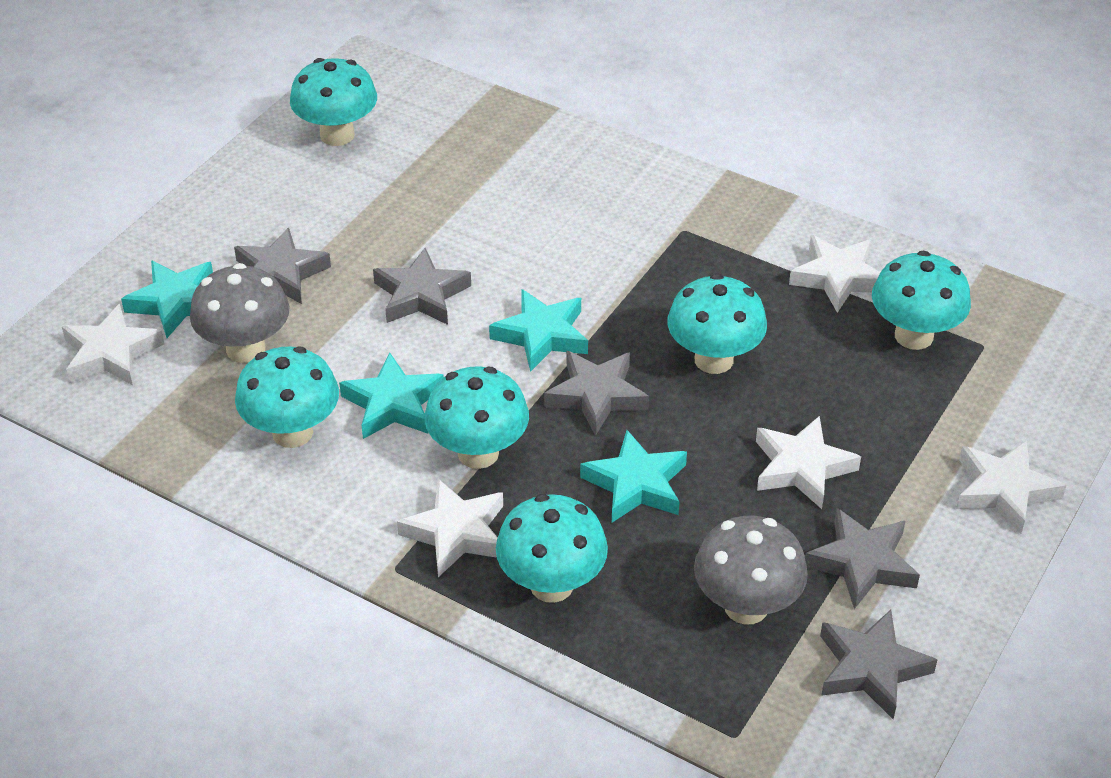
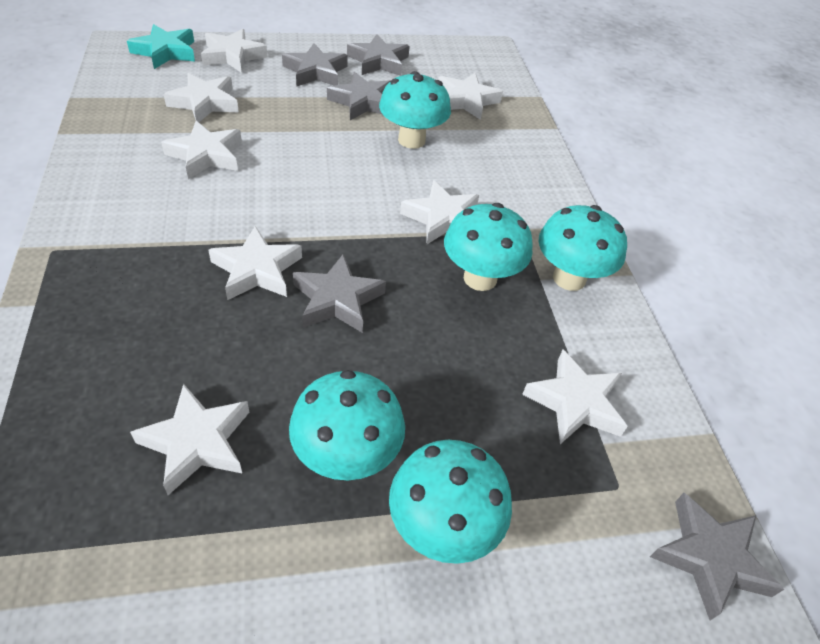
grey mushroom: 2 -> 0
turquoise mushroom: 6 -> 5
turquoise star: 4 -> 1
white star: 5 -> 8

